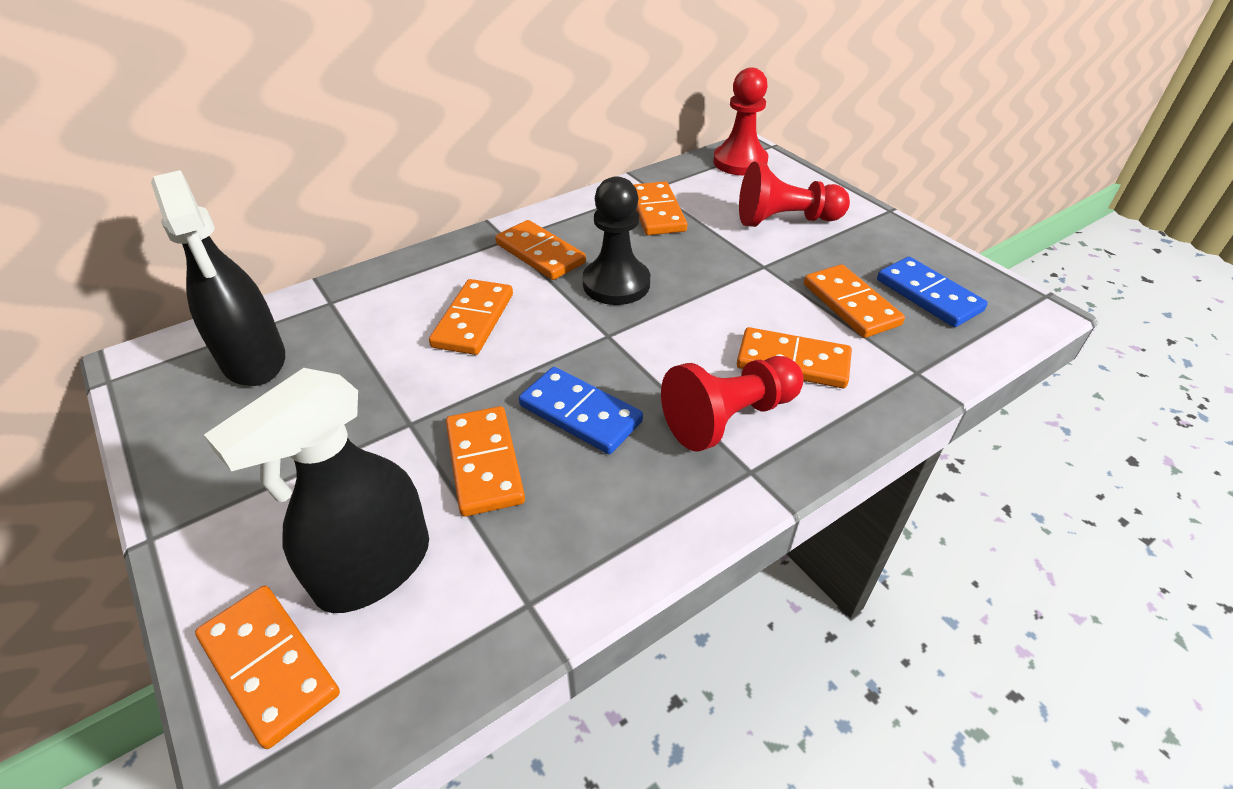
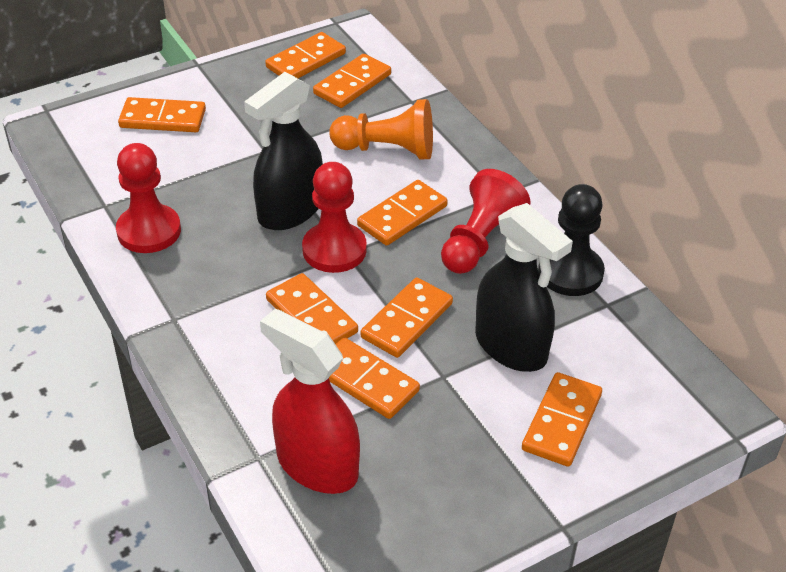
blue domino: 2 -> 0
orange domino: 7 -> 8
orange pawn: 0 -> 1
red spray bottle: 0 -> 1

